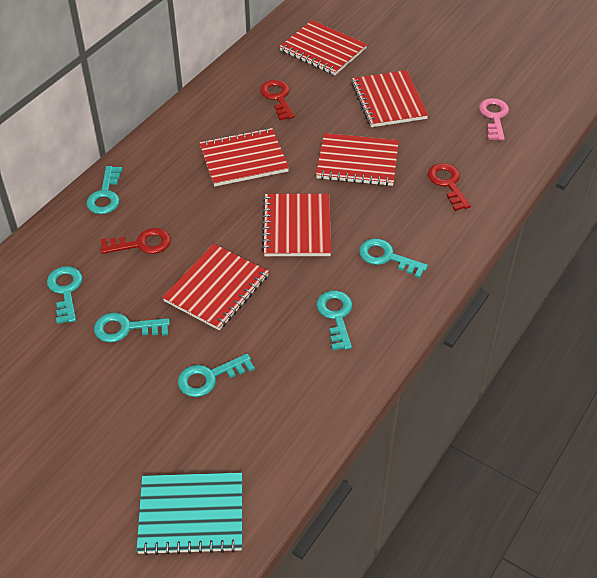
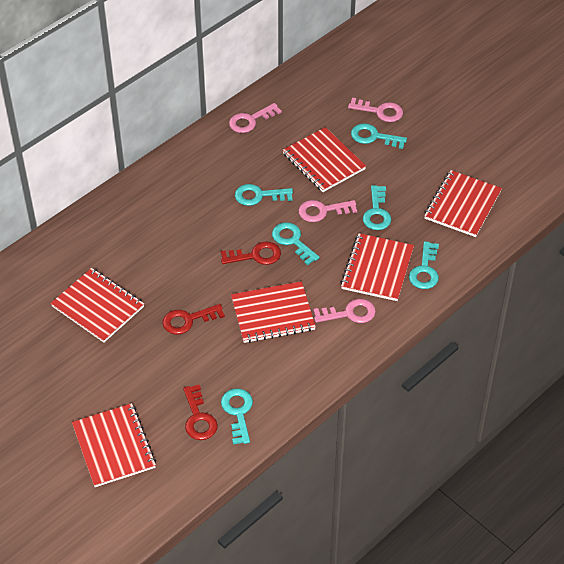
pink key: 1 -> 4
turquoise notebook: 1 -> 0

